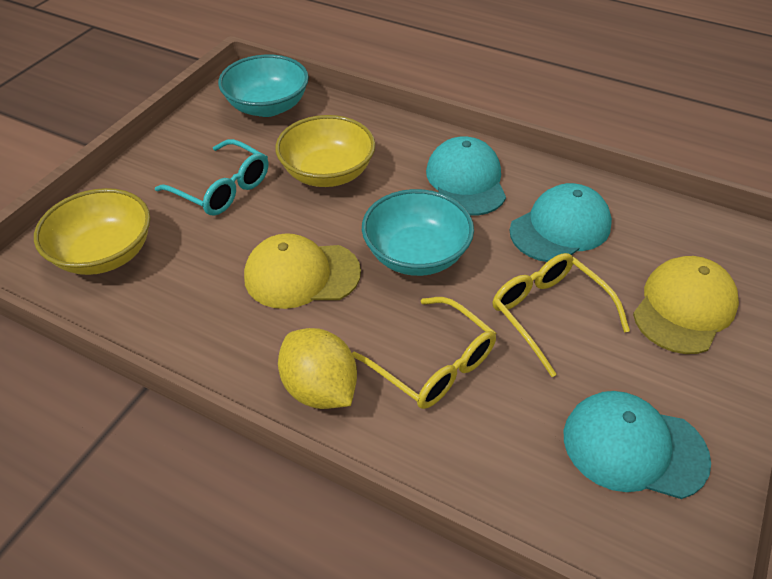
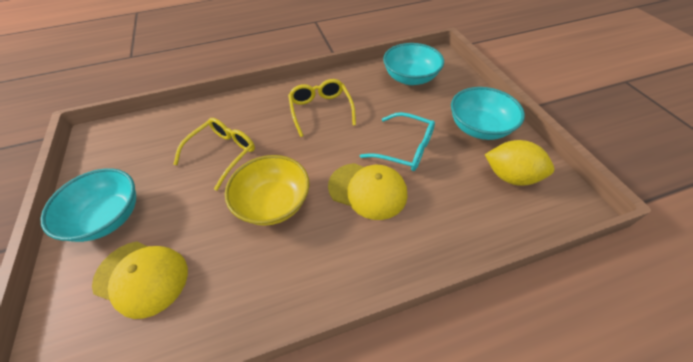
turquoise bowl: 2 -> 3
turquoise cap: 3 -> 0
yellow bowl: 2 -> 1

